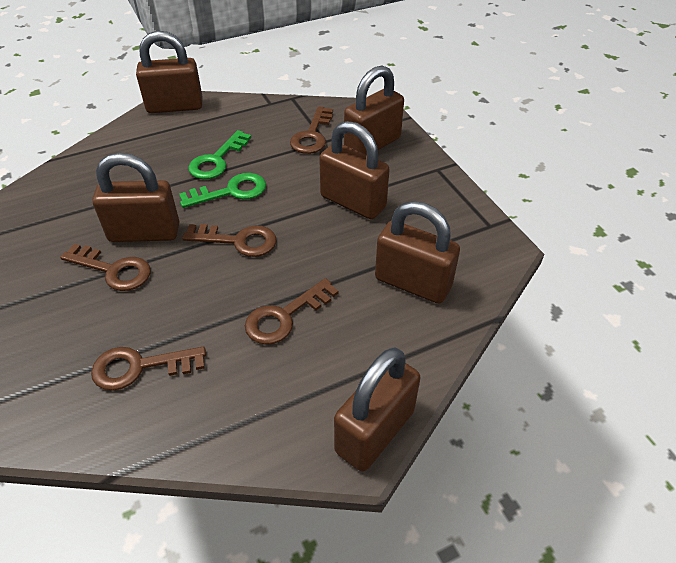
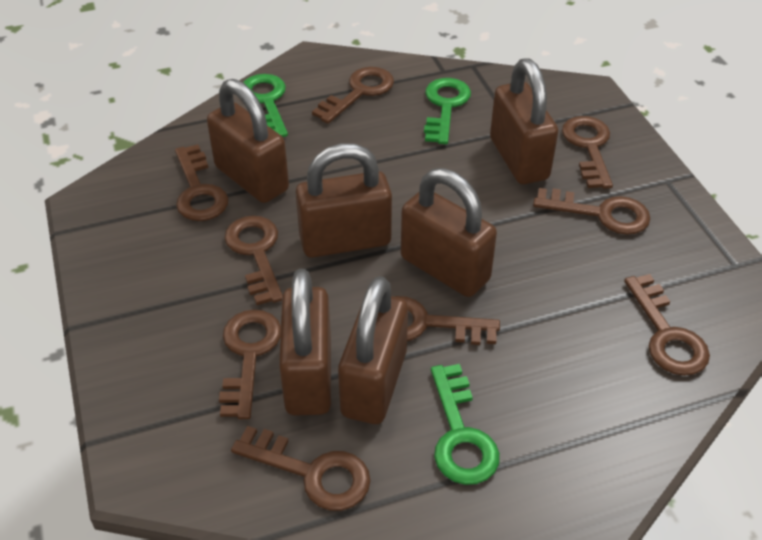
brown key: 5 -> 9
green key: 2 -> 3

